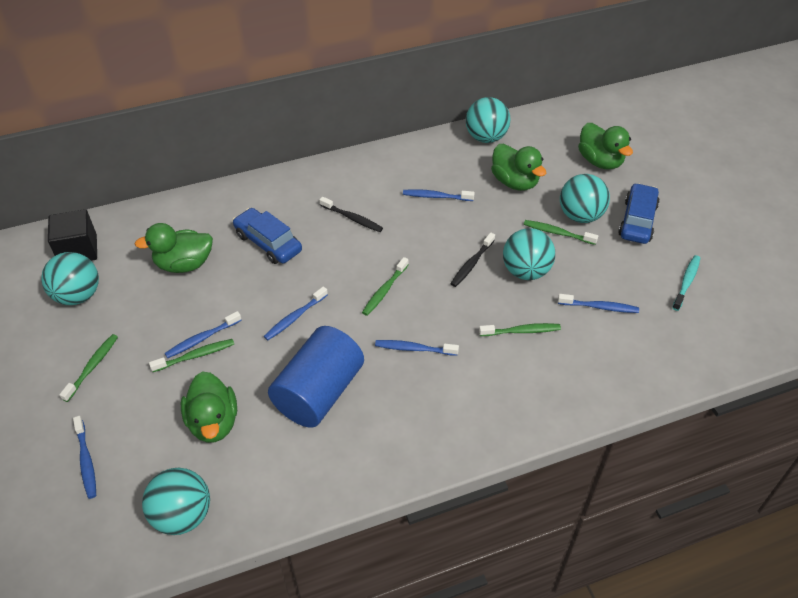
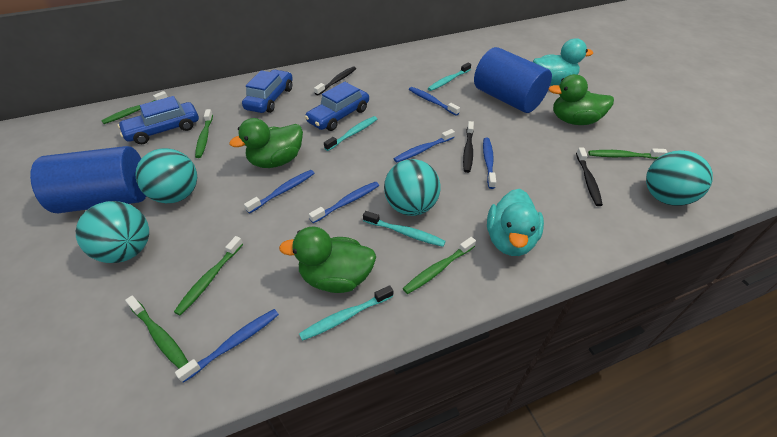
black cube: 1 -> 0
black toothbrush: 2 -> 3
blue car: 2 -> 3
blue cylinder: 1 -> 2
green duck: 4 -> 3
green toothbrush: 5 -> 6
turquoise ball: 5 -> 4
turquoise duck: 0 -> 2
turquoise toothbrush: 1 -> 4

